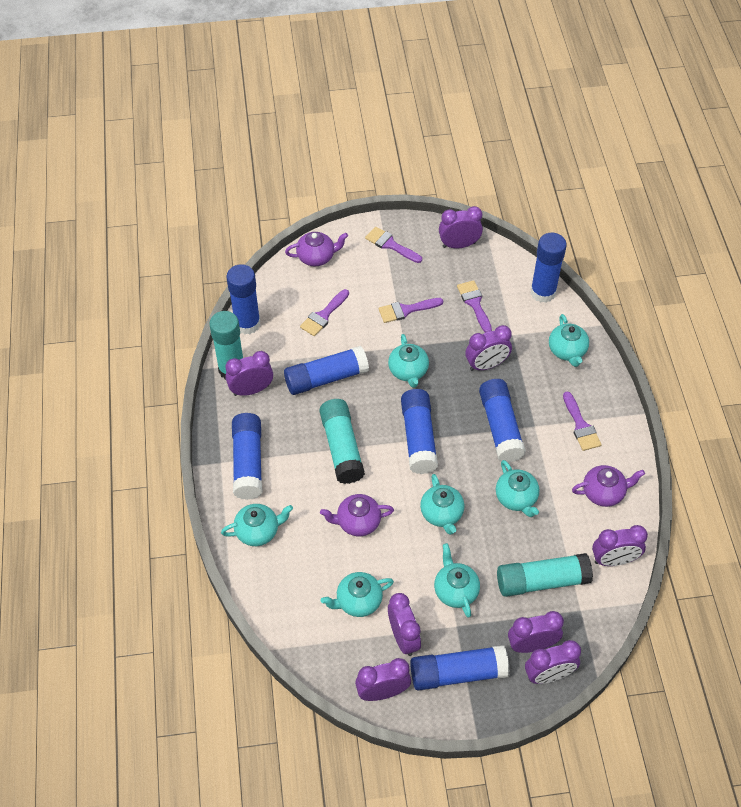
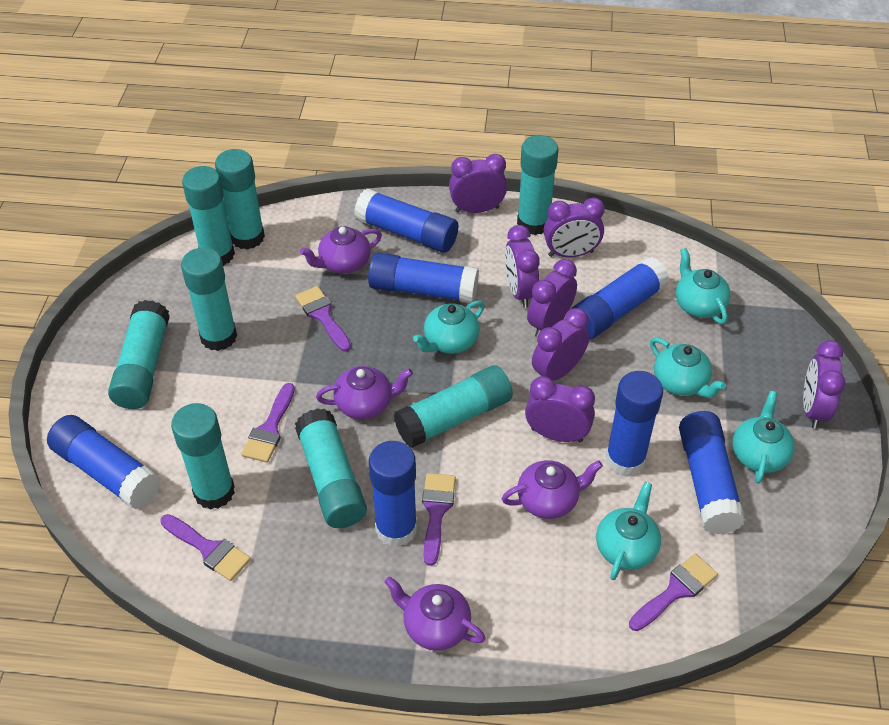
purple clock: 8 -> 7
purple teapot: 3 -> 4
turquoise glue stick: 3 -> 8
turquoise teapot: 7 -> 5

